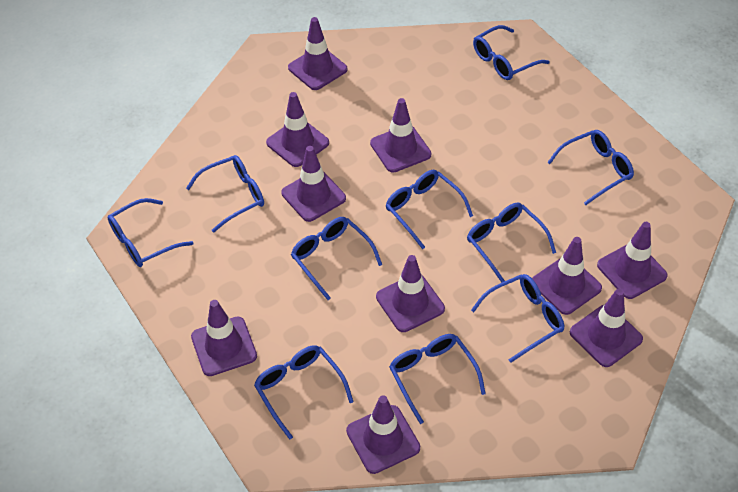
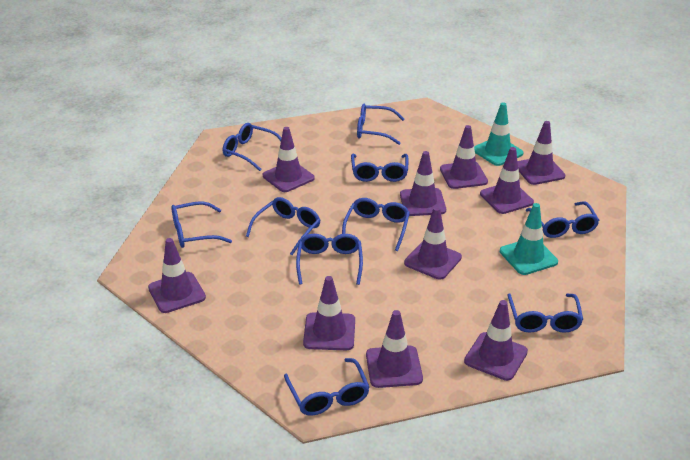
turquoise traffic cone: 0 -> 2

